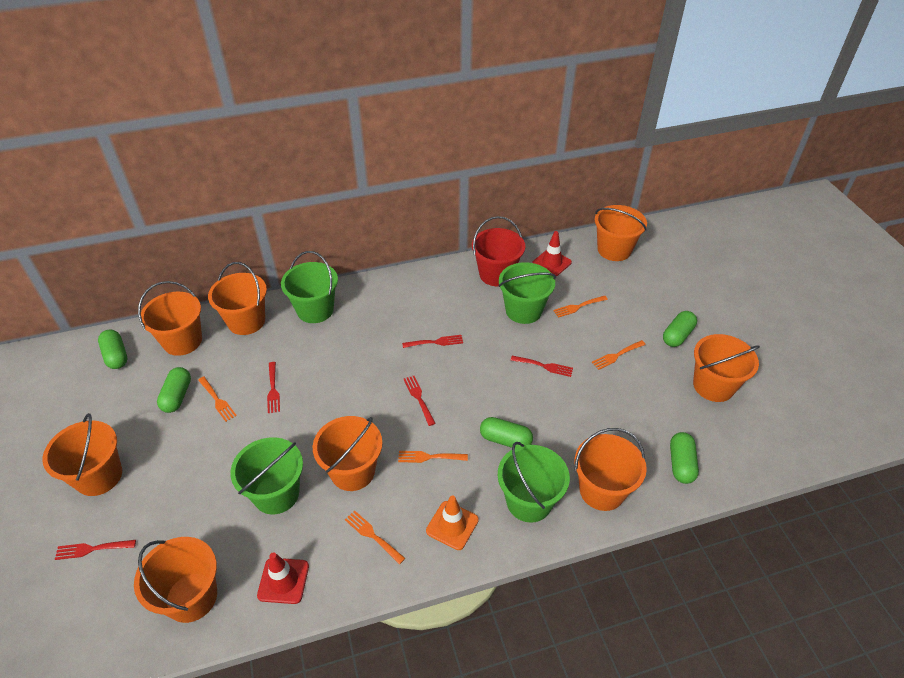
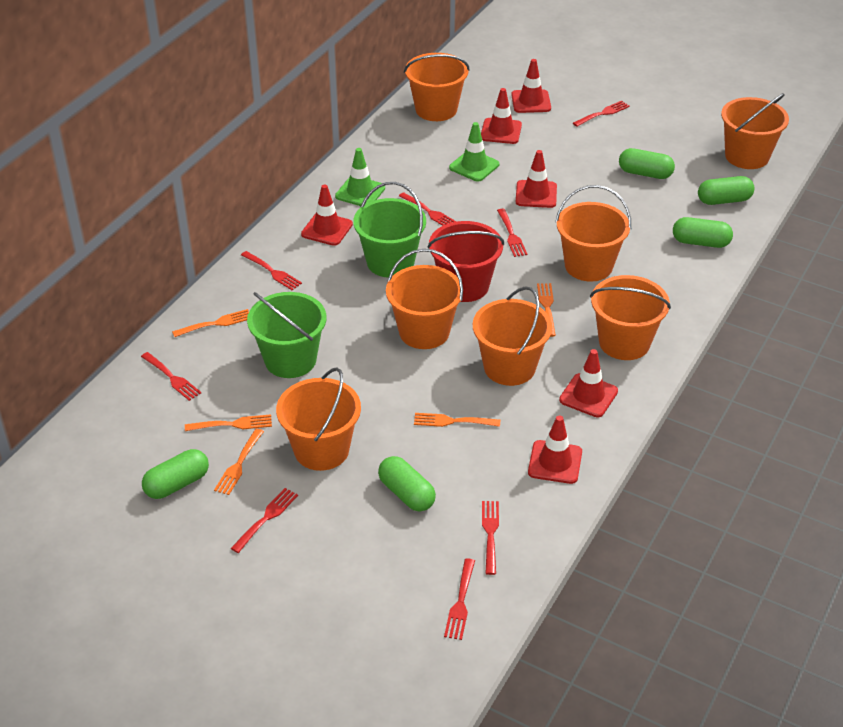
green bucket: 4 -> 2
green traffic cone: 0 -> 2
orange bucket: 8 -> 7
orange traffic cone: 1 -> 0
red fork: 5 -> 8
red traffic cone: 2 -> 6

